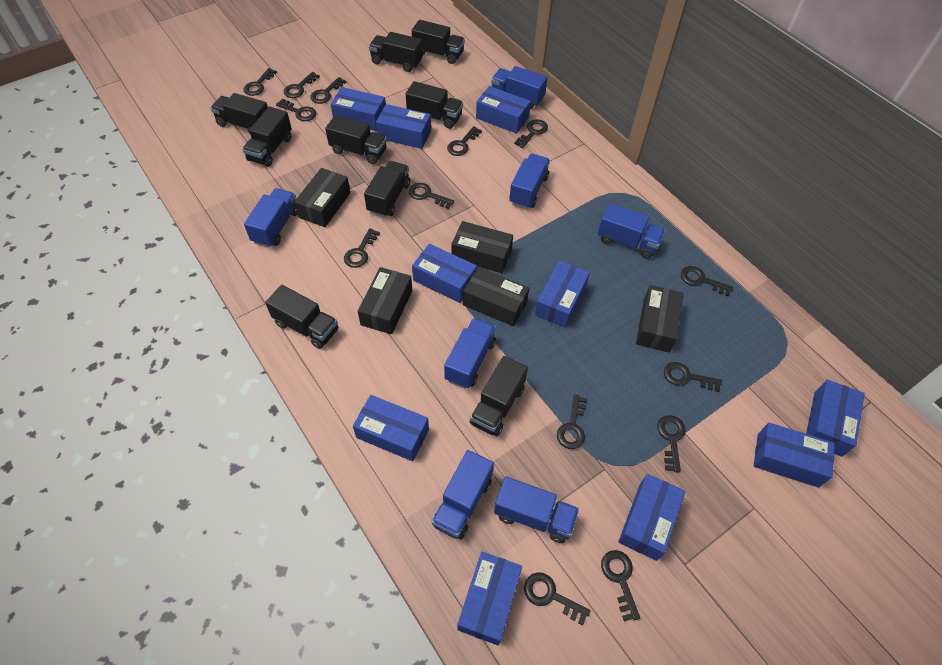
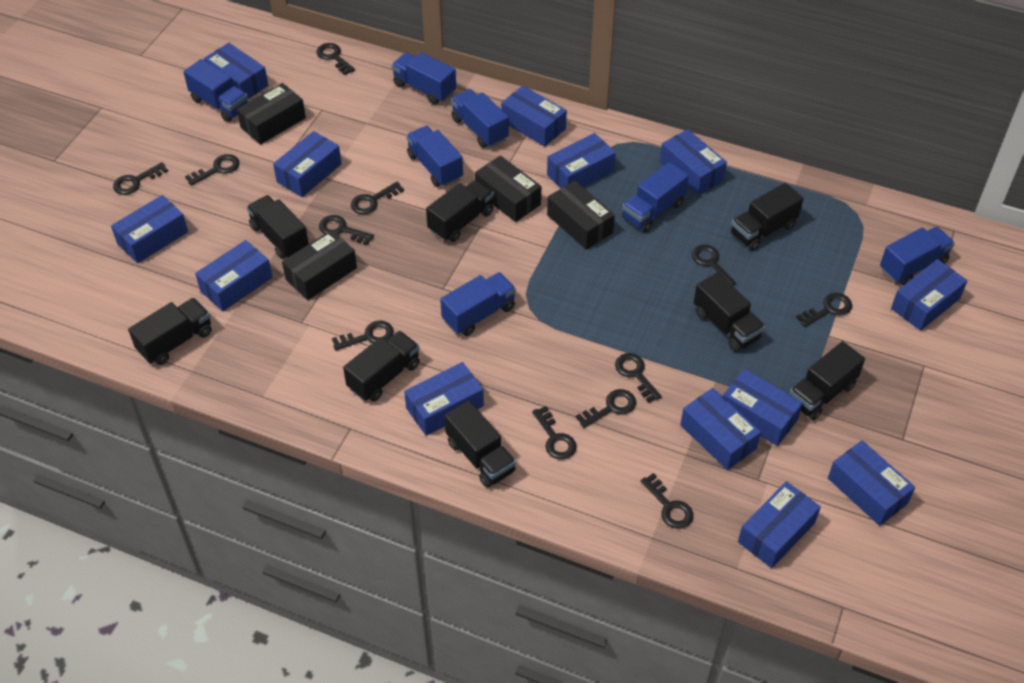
black box: 5 -> 4
black key: 14 -> 12
black truck: 9 -> 8
blue box: 10 -> 13

